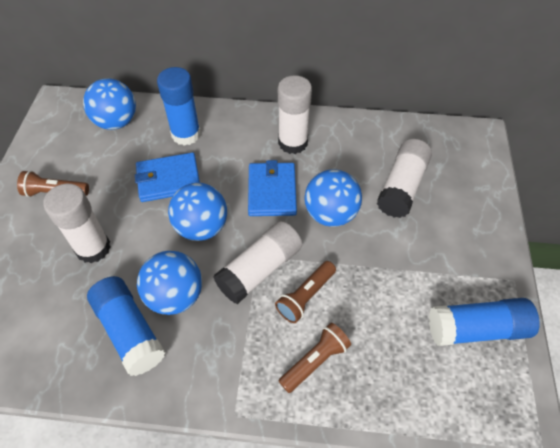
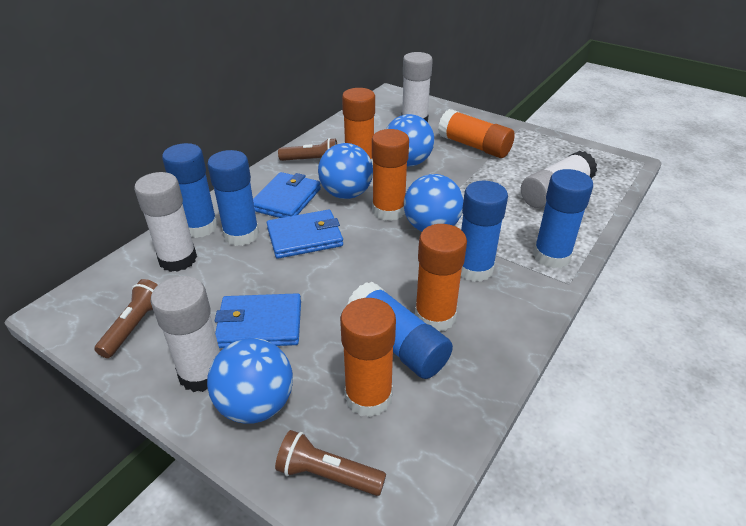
blue glue stick: 3 -> 5
blue wallet: 2 -> 3
orange glue stick: 0 -> 5

